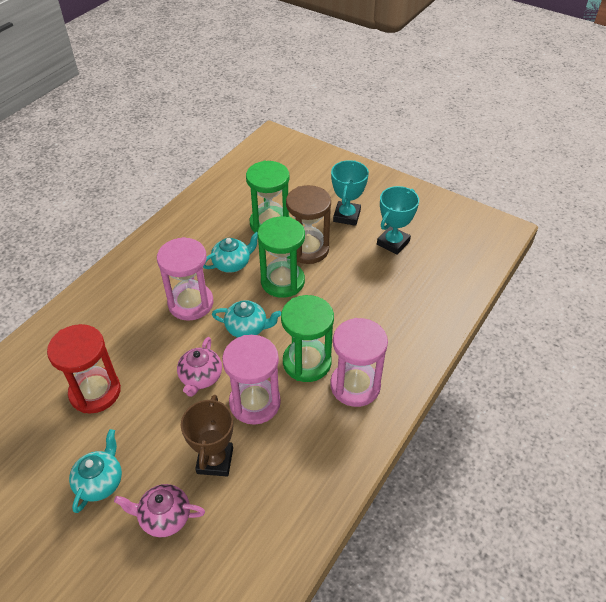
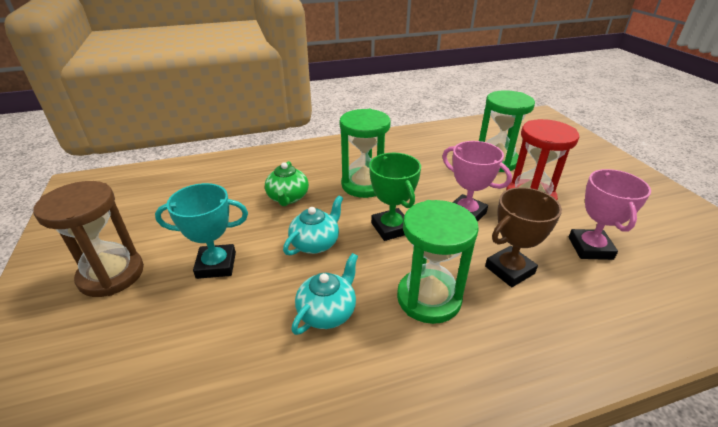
green teapot: 0 -> 1
green trophy: 0 -> 1
pink hourglass: 3 -> 0
pink teapot: 2 -> 0
pink trophy: 0 -> 2
turquoise teapot: 3 -> 2
turquoise trophy: 2 -> 1

